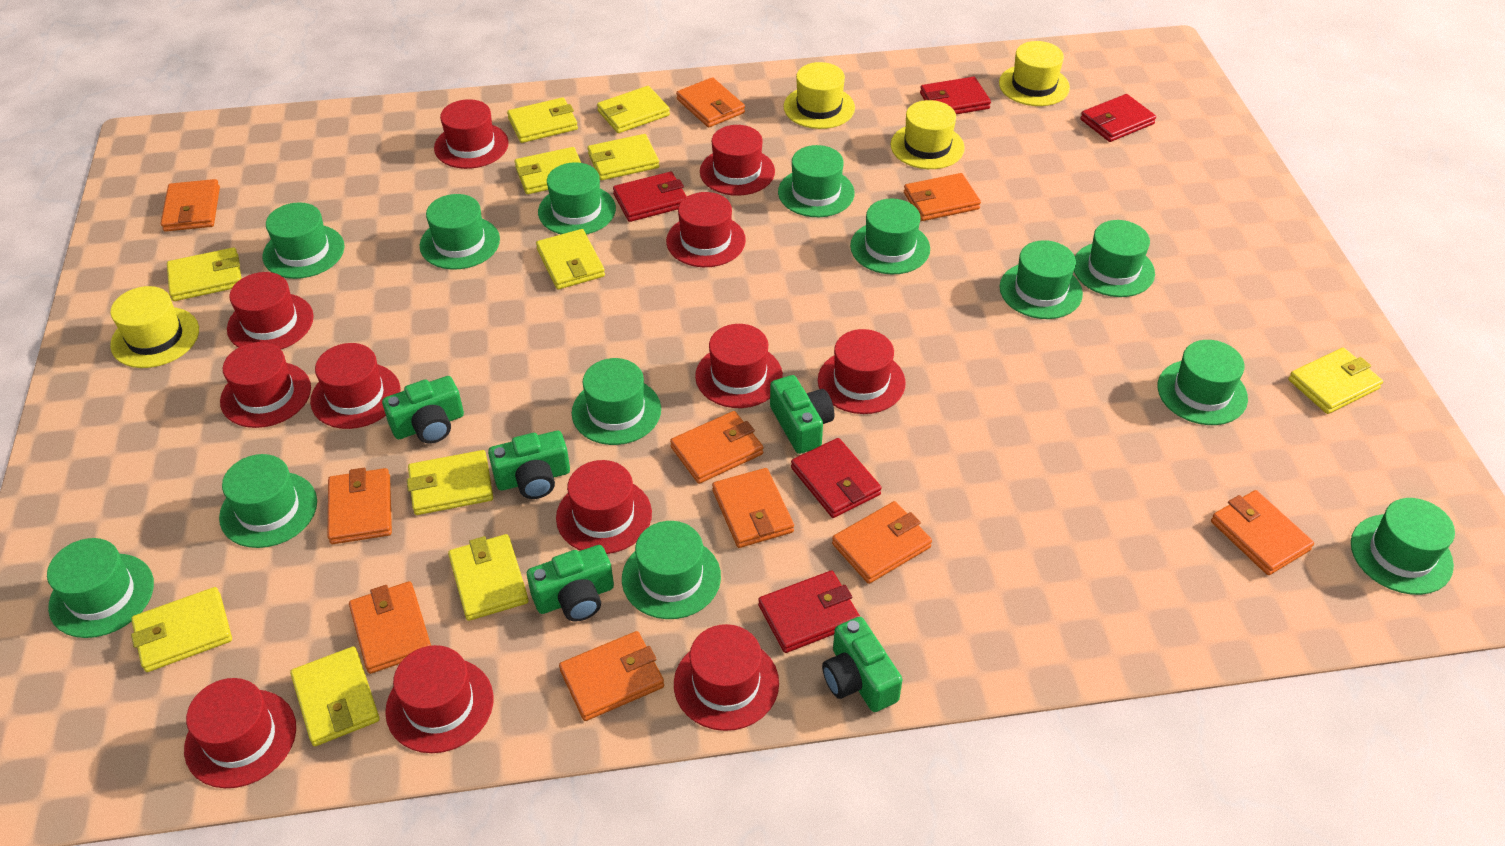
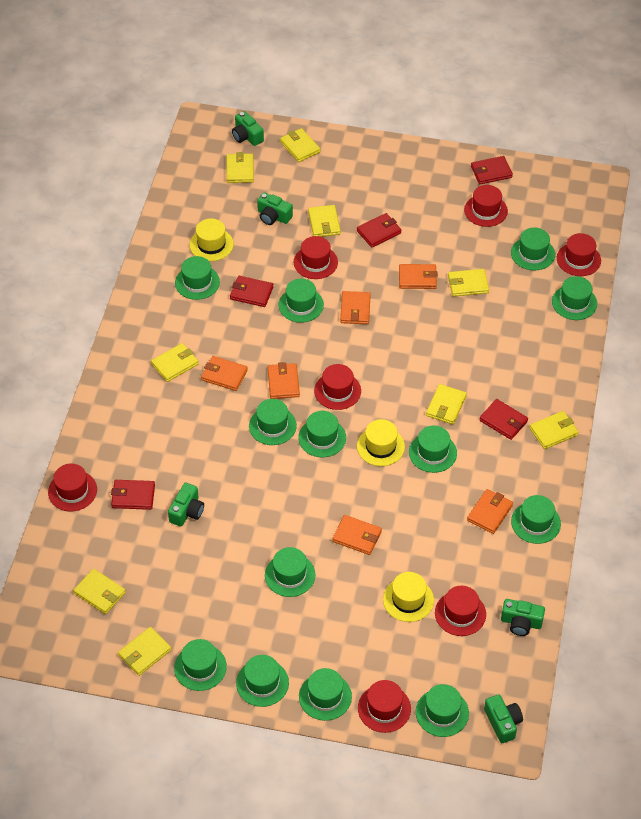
orange wallet: 10 -> 6
red hat: 12 -> 7
yellow hat: 4 -> 3
yellow wallet: 11 -> 9

